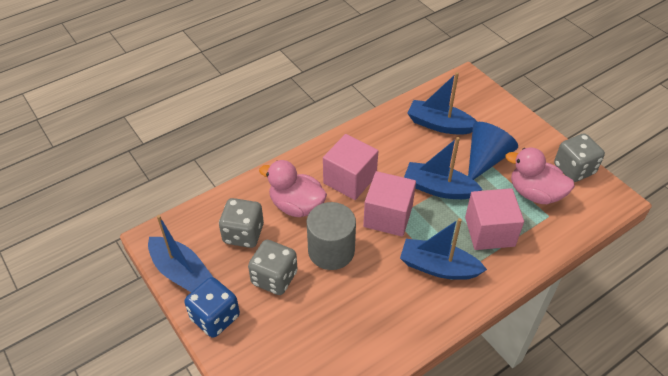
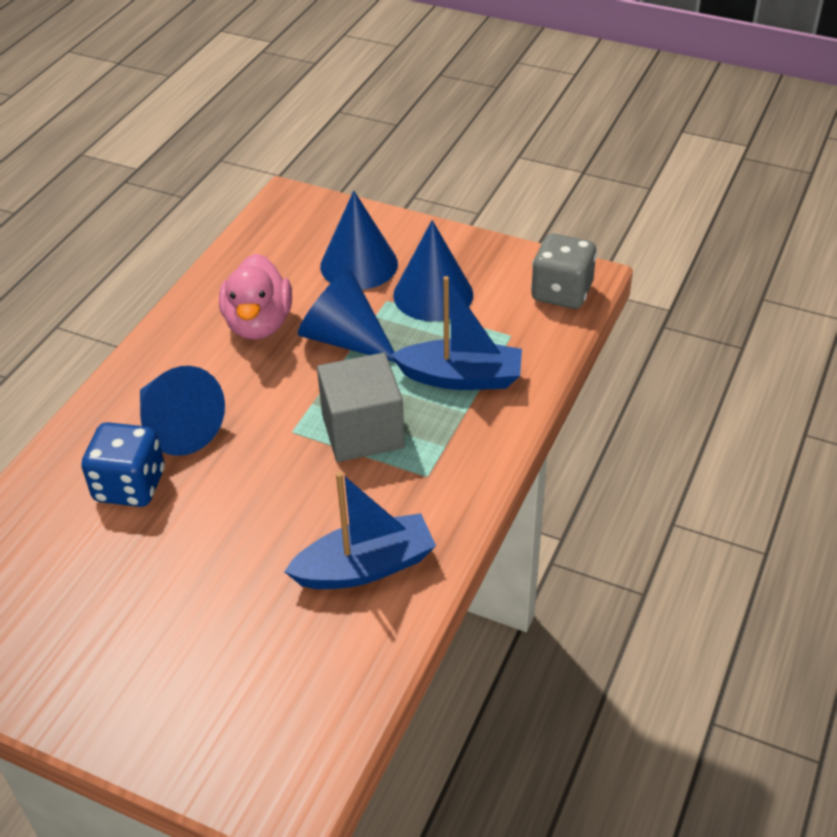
blue boat: 4 -> 2
blue cone: 1 -> 4
grey cube: 0 -> 1
grey cylinder: 1 -> 0
grey dice: 3 -> 1
pink cube: 3 -> 0
pink duck: 2 -> 1

